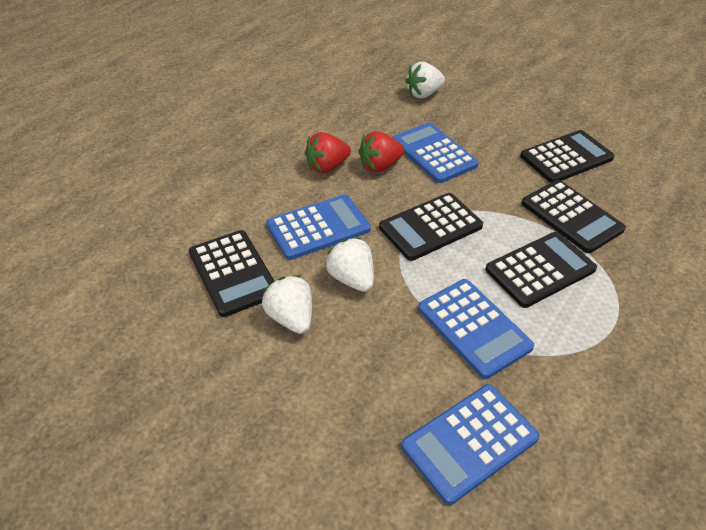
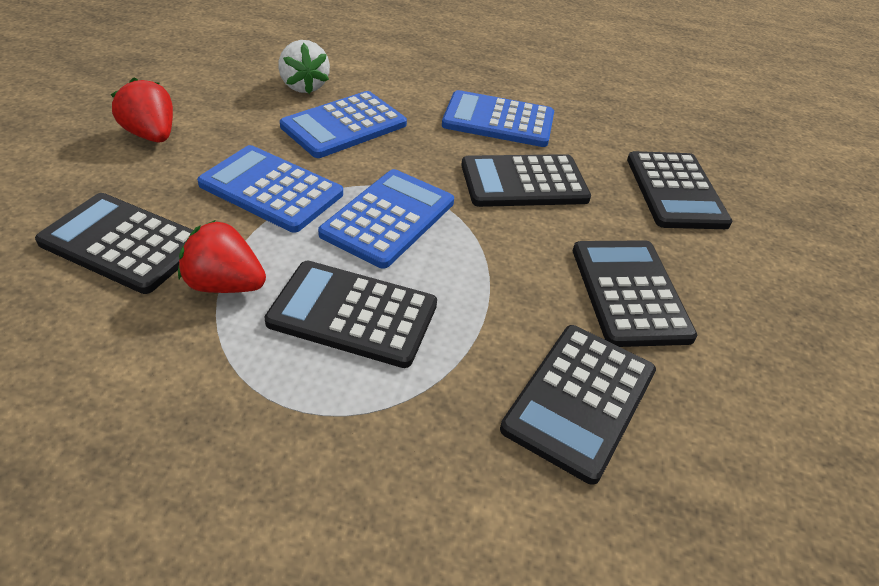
black calculator: 5 -> 6
white strawberry: 3 -> 1

